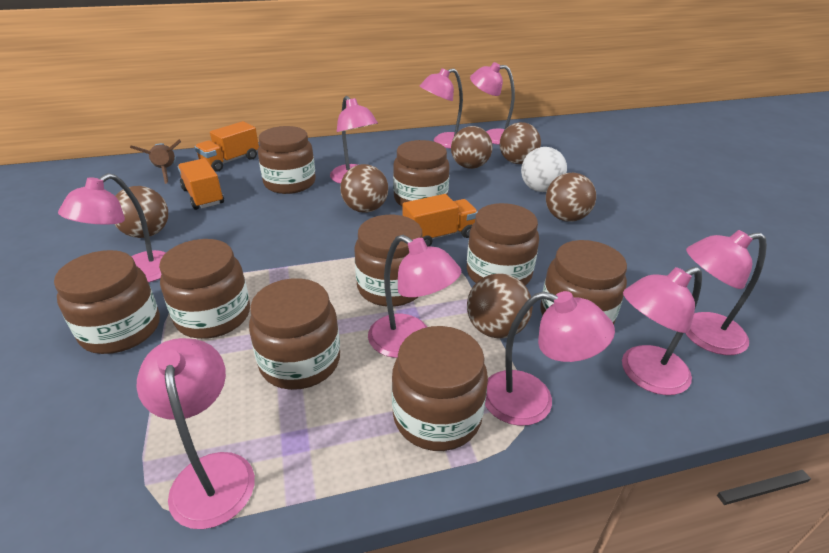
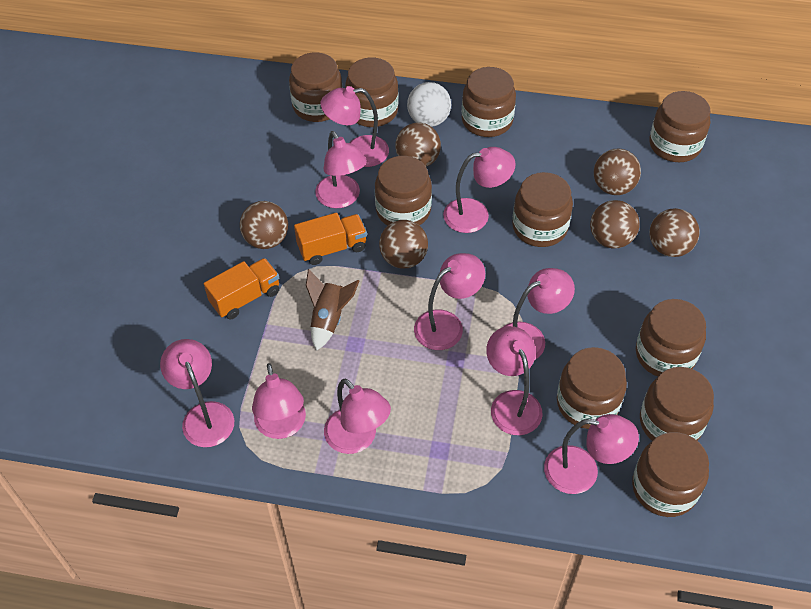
brown jar: 9 -> 10
orange truck: 3 -> 2
pink lamp: 9 -> 10

